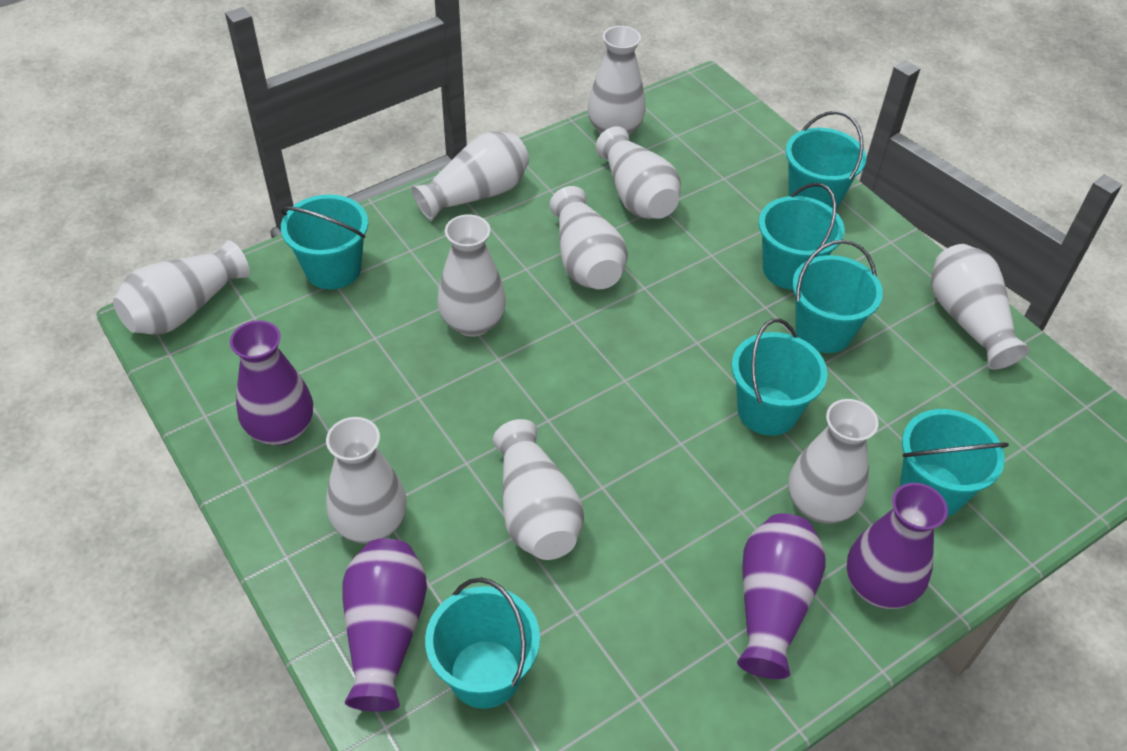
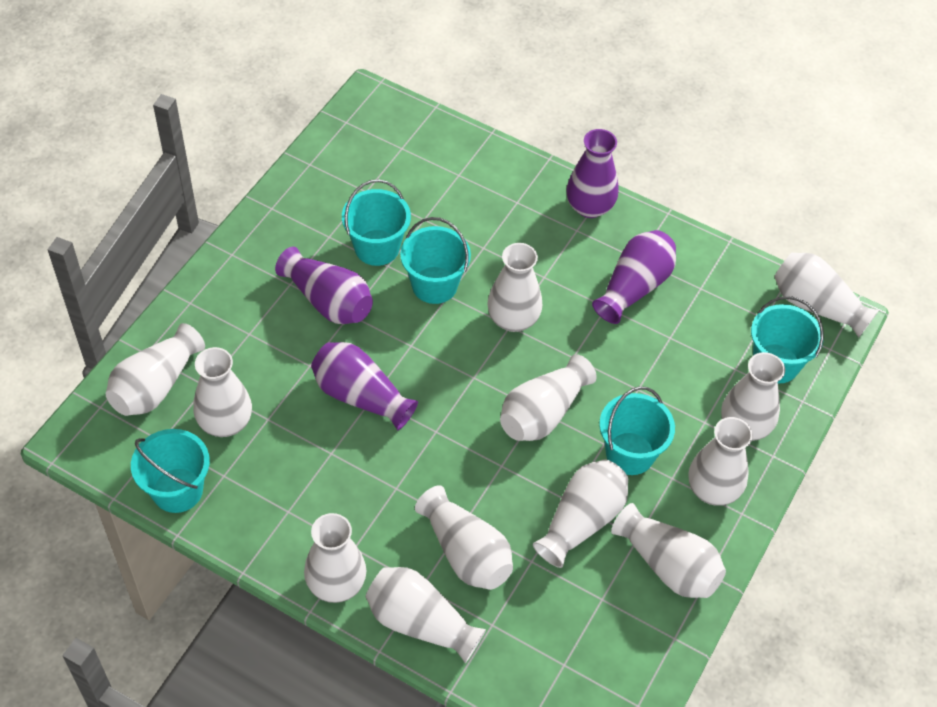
turquoise bucket: 7 -> 5
white vase: 10 -> 12

